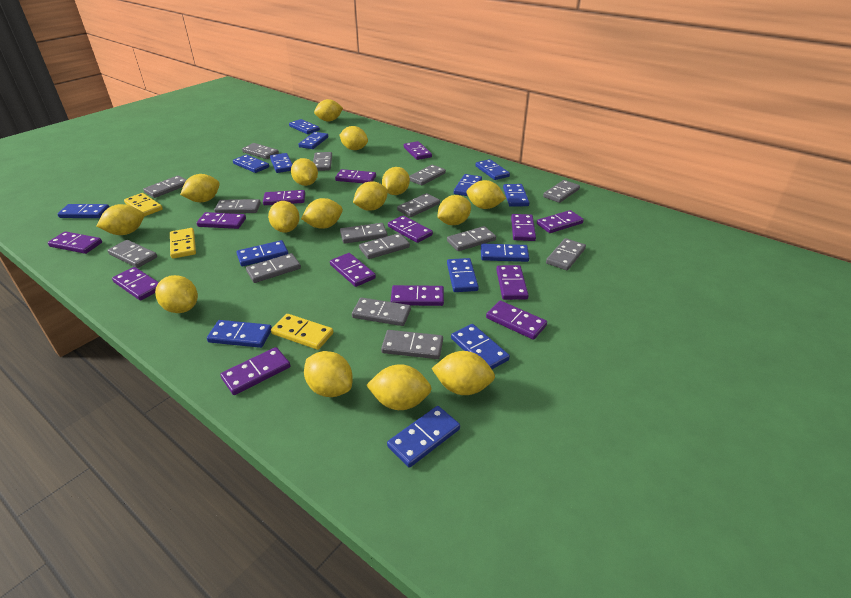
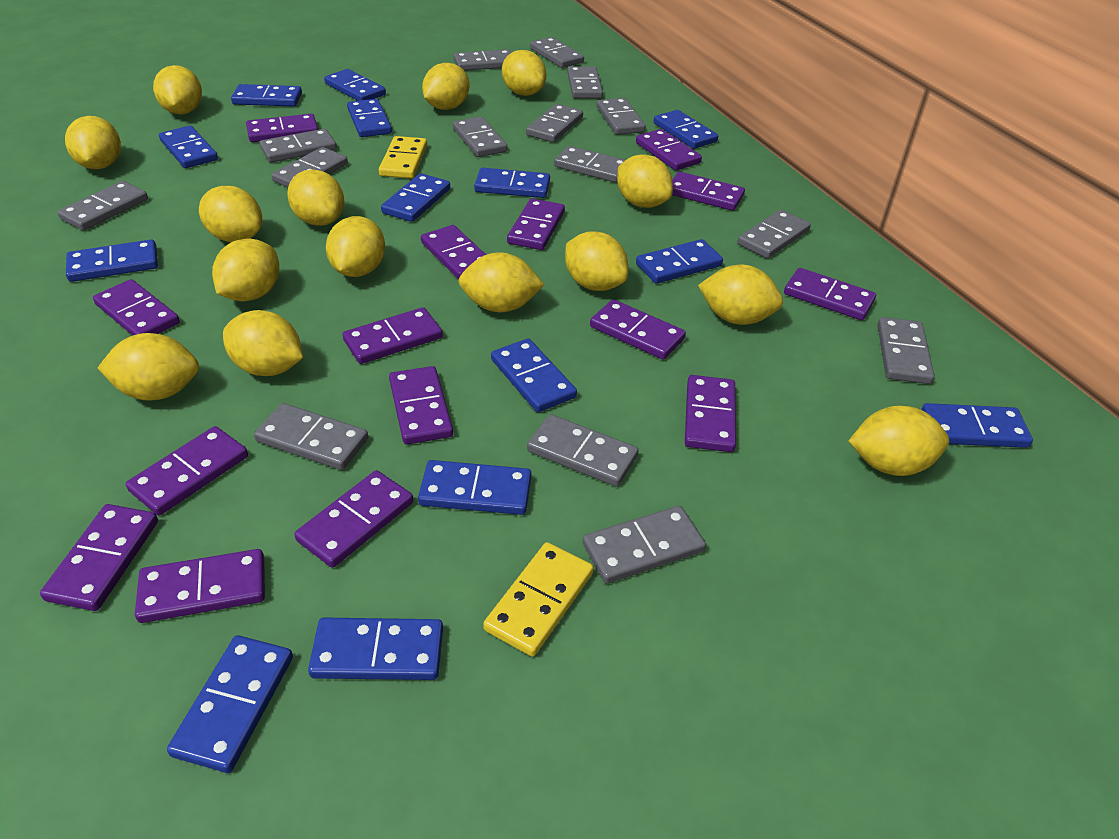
purple domino: 14 -> 15
yellow domino: 3 -> 2

